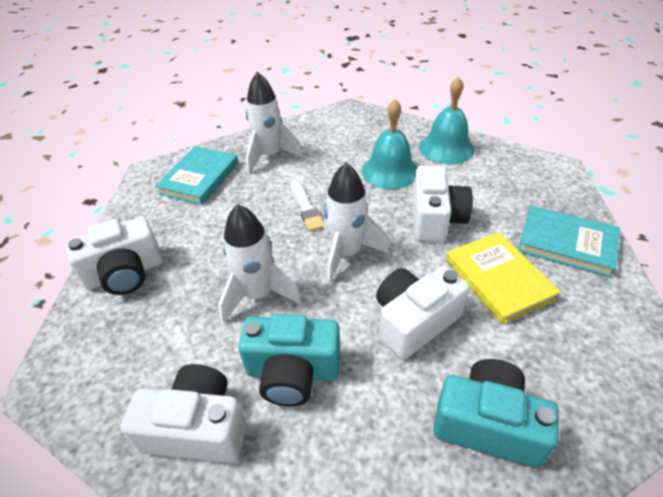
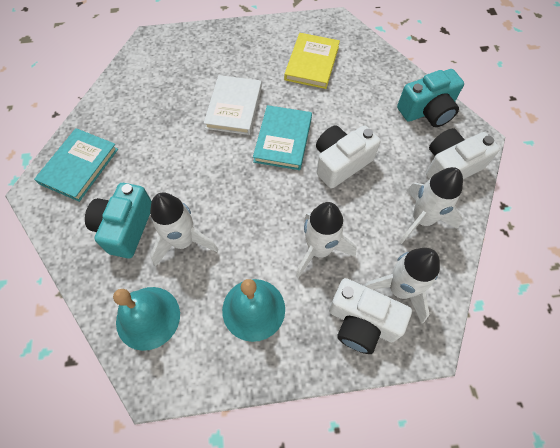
white book: 0 -> 1
white brush: 1 -> 0
white camera: 4 -> 3
white rocket: 3 -> 4

